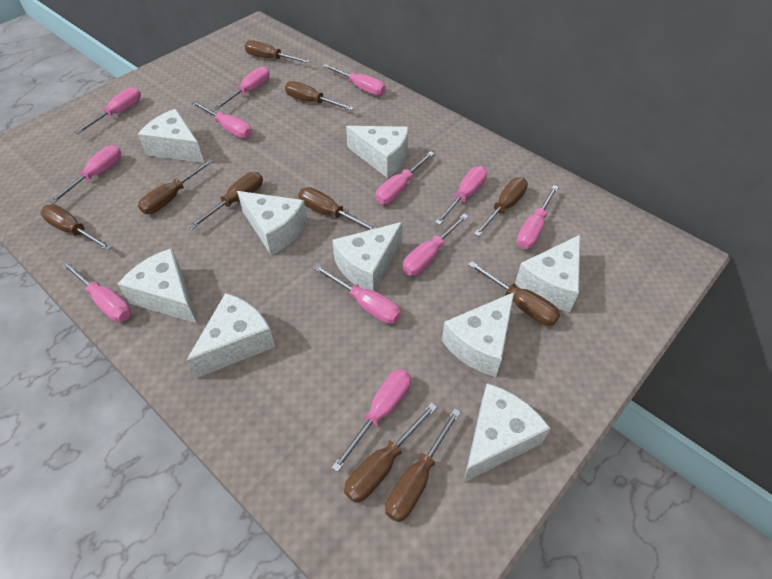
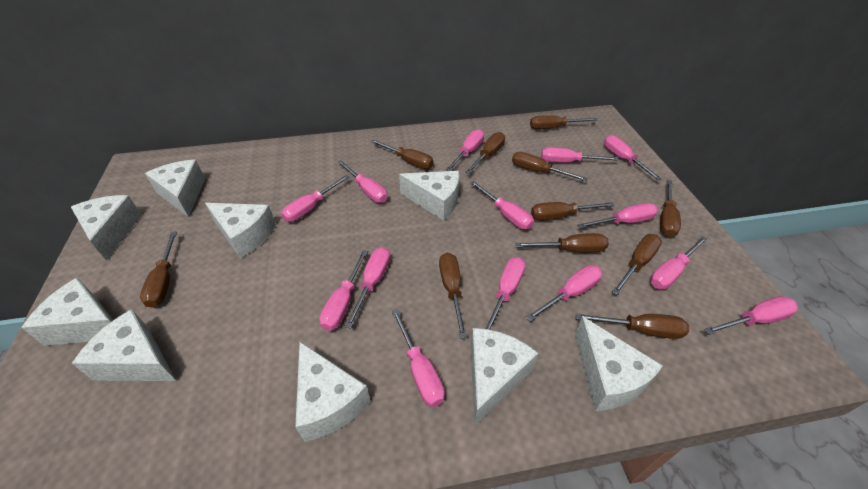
brown screwdriver: 10 -> 11
pink screwdriver: 12 -> 14

